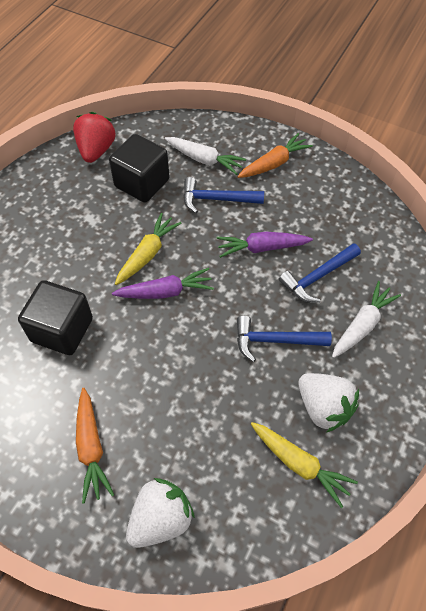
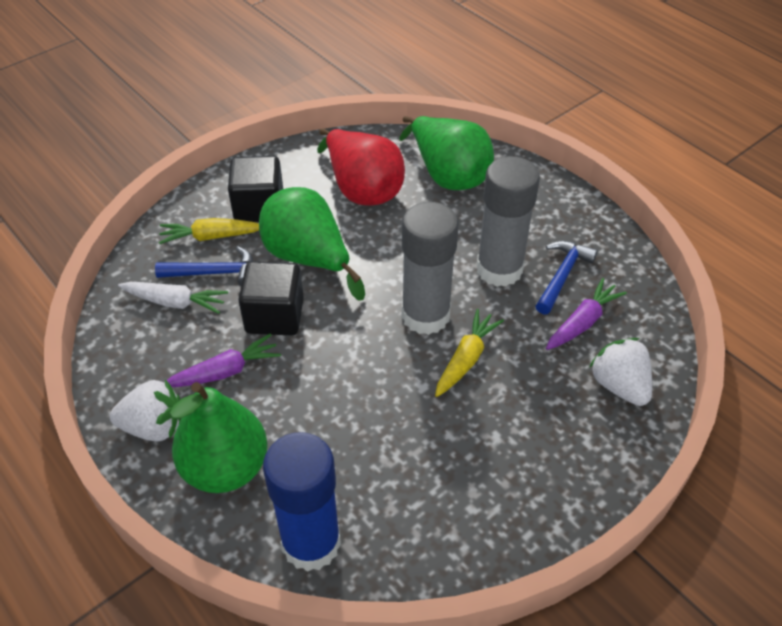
blue glue stick: 0 -> 1
blue hammer: 3 -> 2
green pear: 0 -> 3
grey glue stick: 0 -> 2
orange carrot: 2 -> 0
red pear: 0 -> 1
red strawberry: 1 -> 0
white carrot: 2 -> 1

